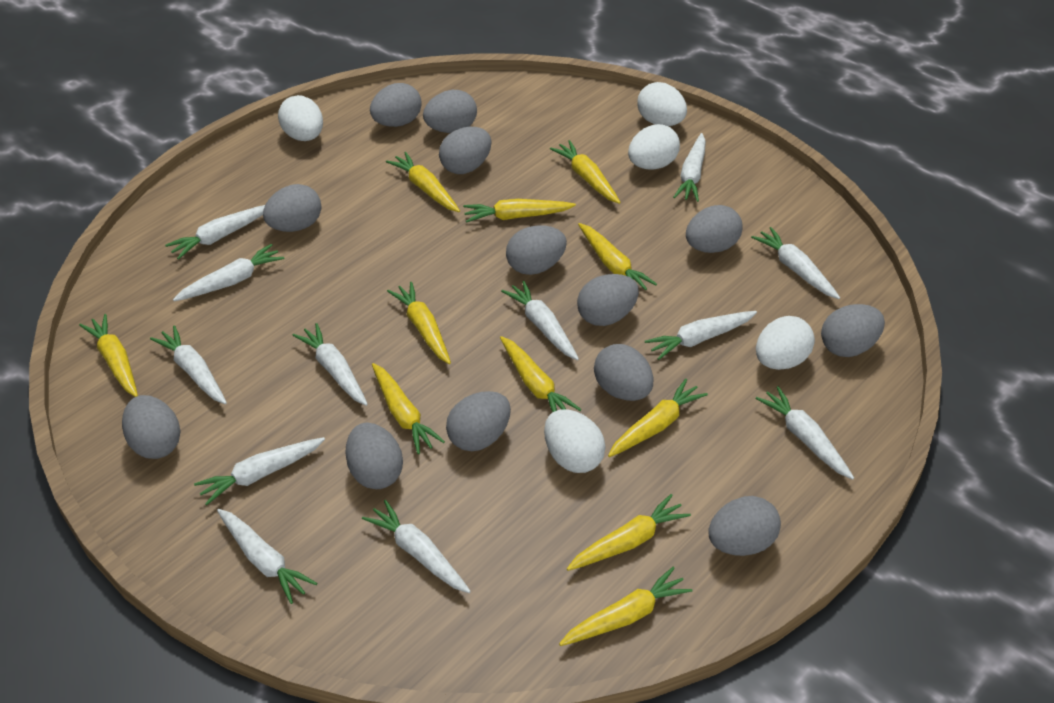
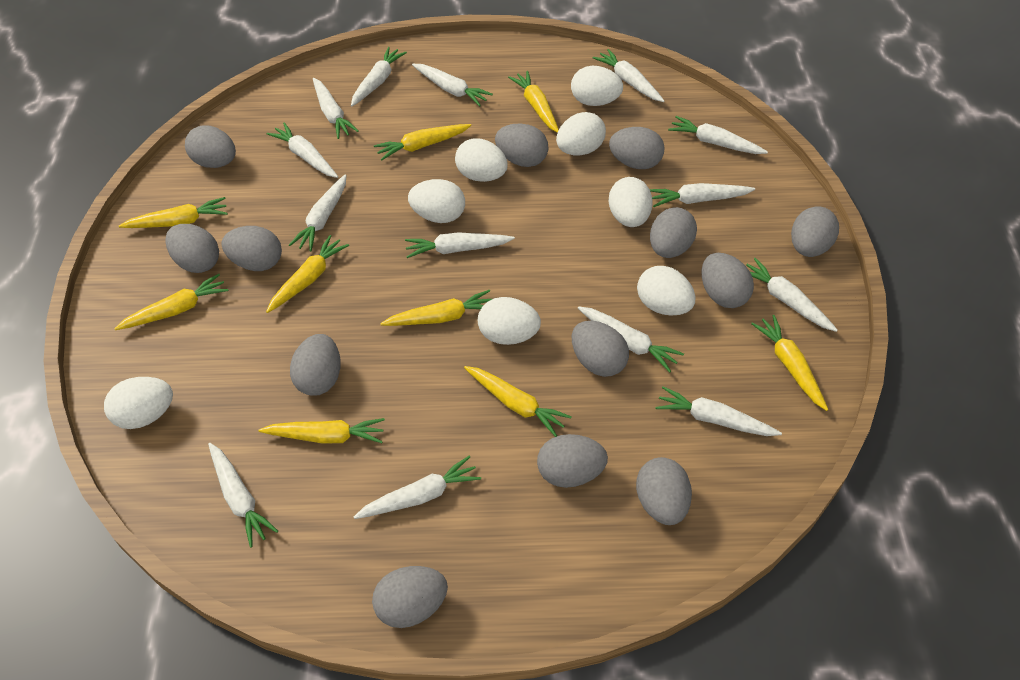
white carrot: 12 -> 14
white egg: 5 -> 8
yellow carrot: 11 -> 9

